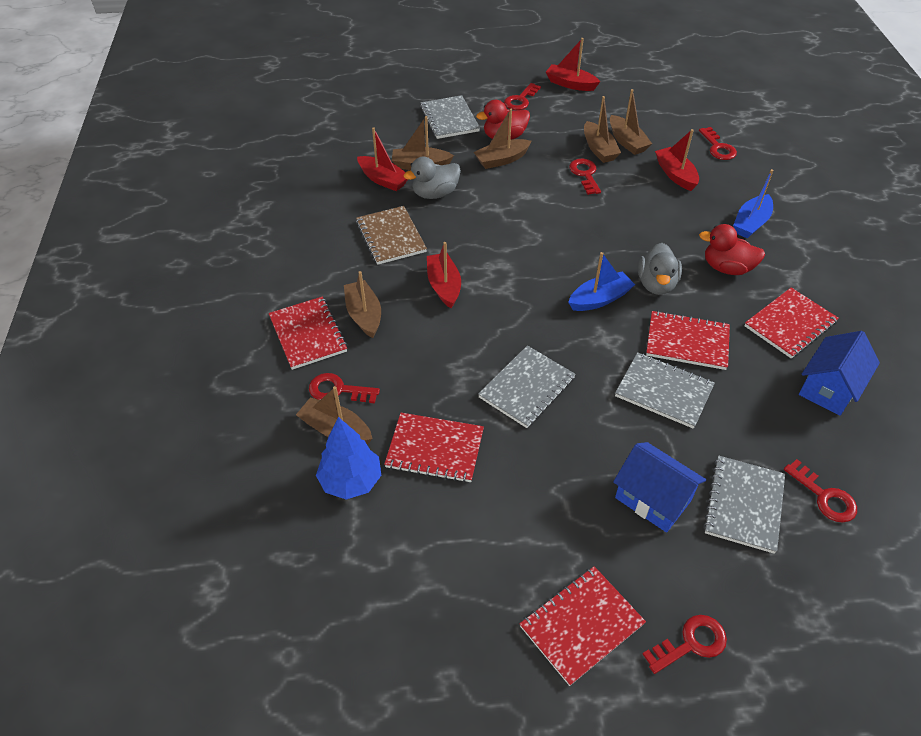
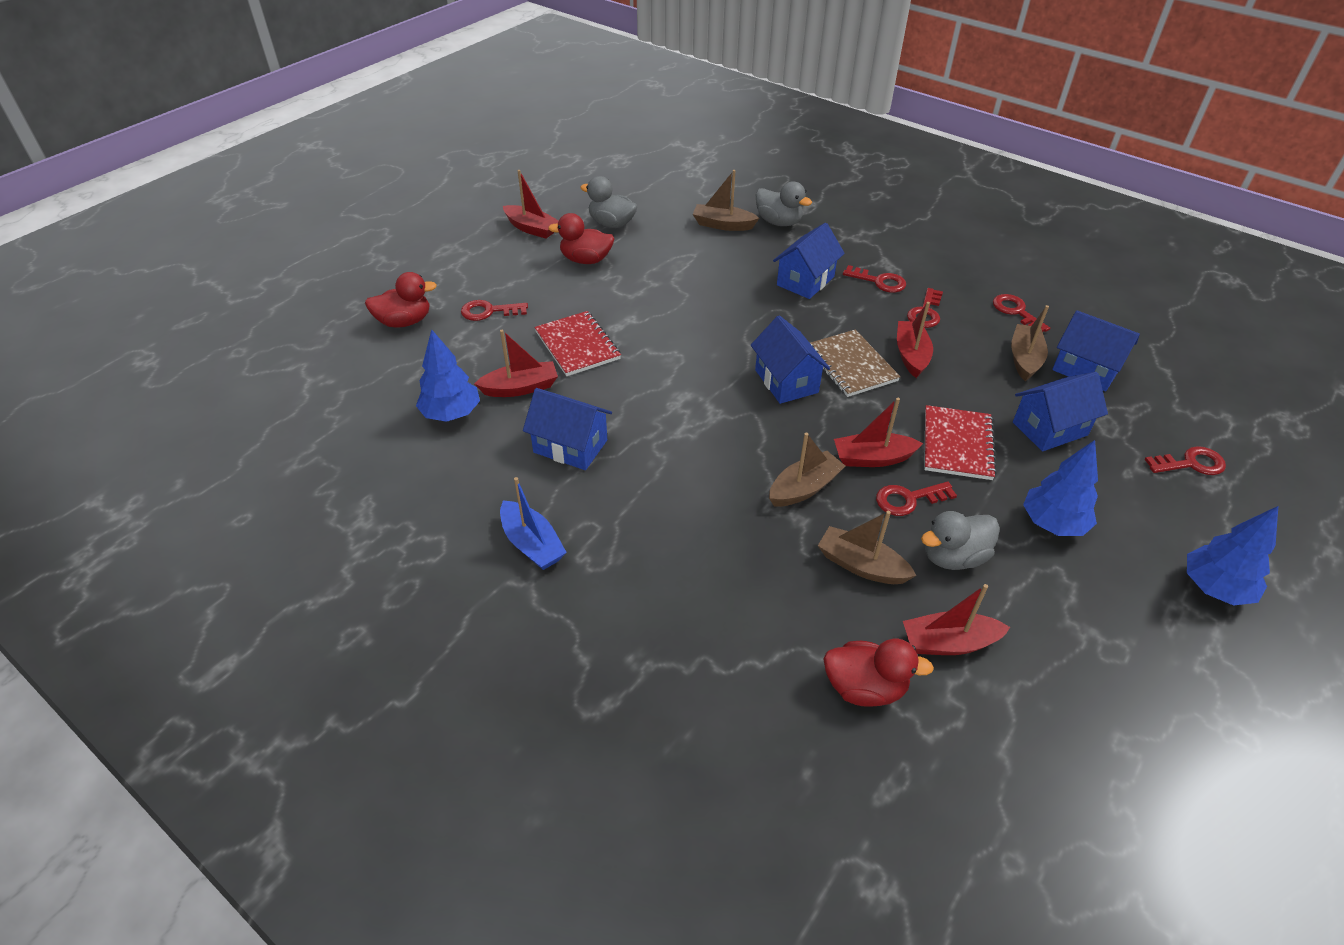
blue boat: 2 -> 1
blue house: 2 -> 5
blue tree: 1 -> 3
brown boat: 6 -> 4
grey duck: 2 -> 3
grey notebook: 4 -> 0
red boat: 4 -> 5
red duck: 2 -> 3
red notebook: 5 -> 2

